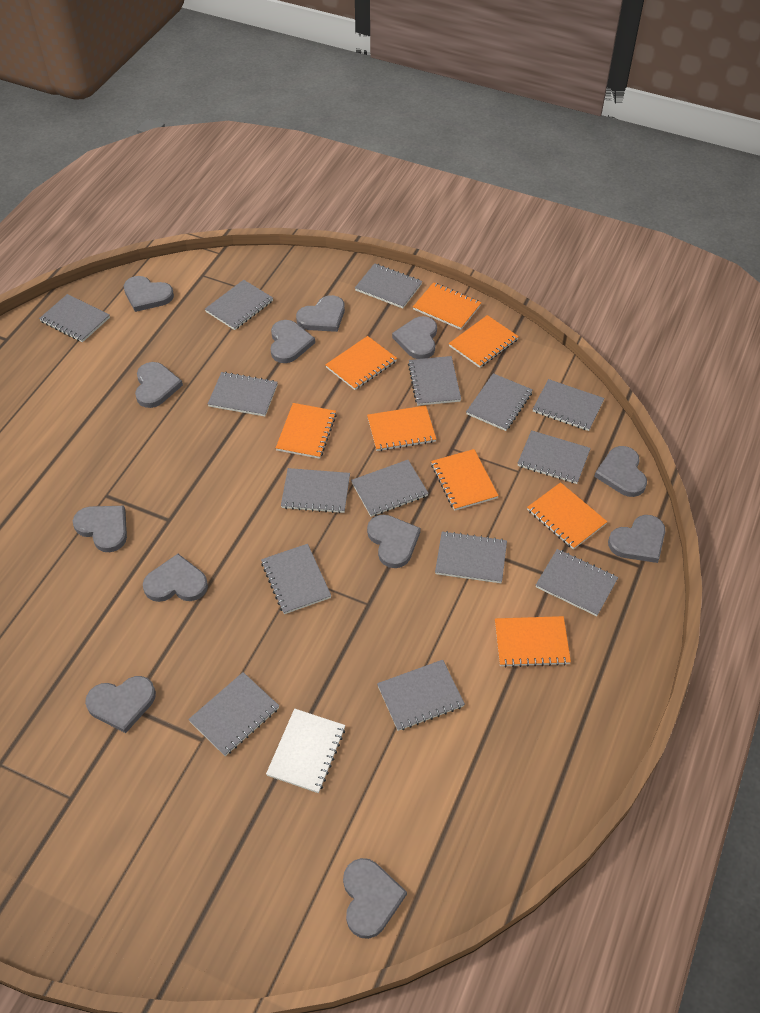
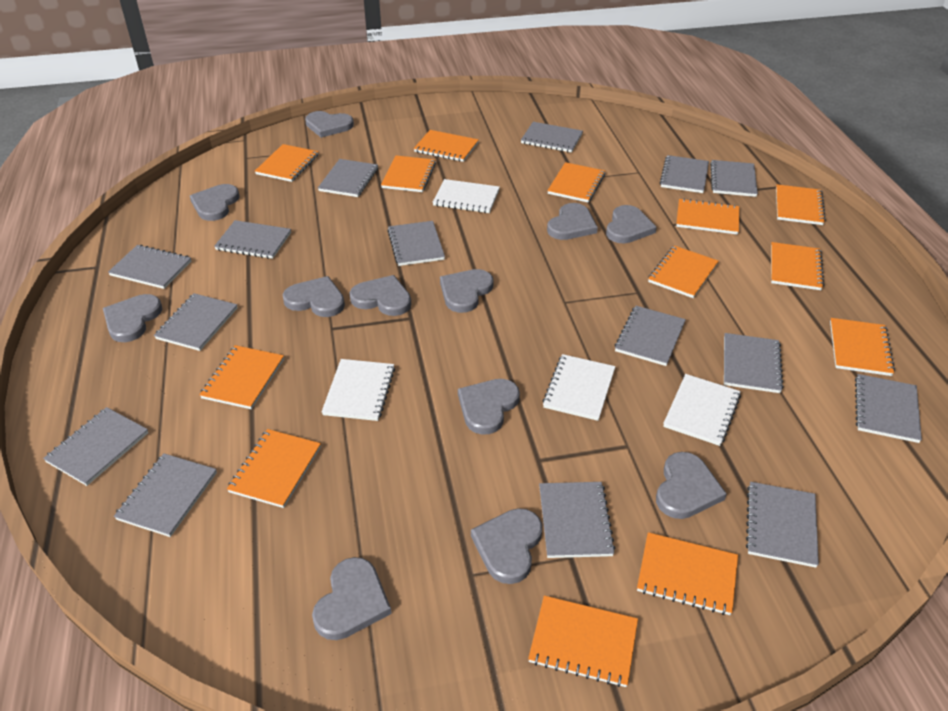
orange notebook: 8 -> 13
white notebook: 1 -> 4

